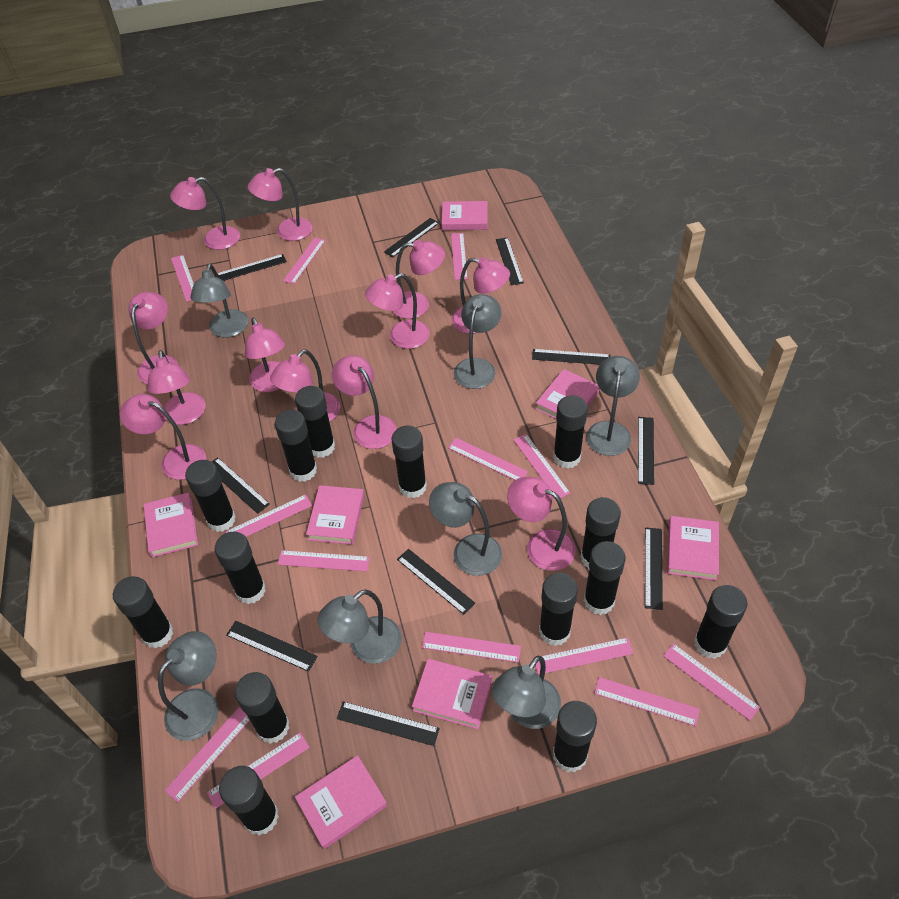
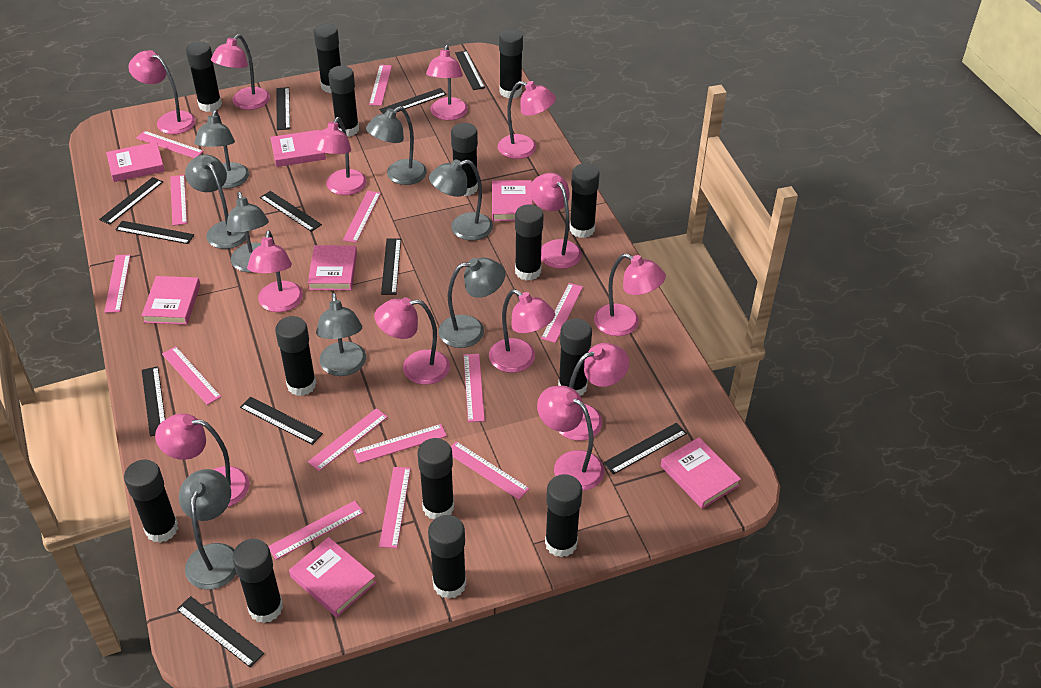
black ruler: 10 -> 11
grey lamp: 7 -> 8
pink lamp: 12 -> 13

